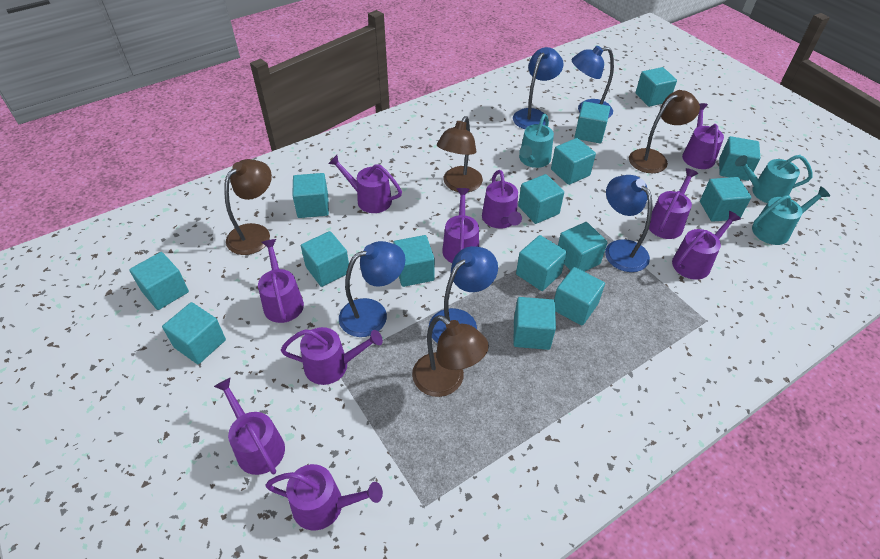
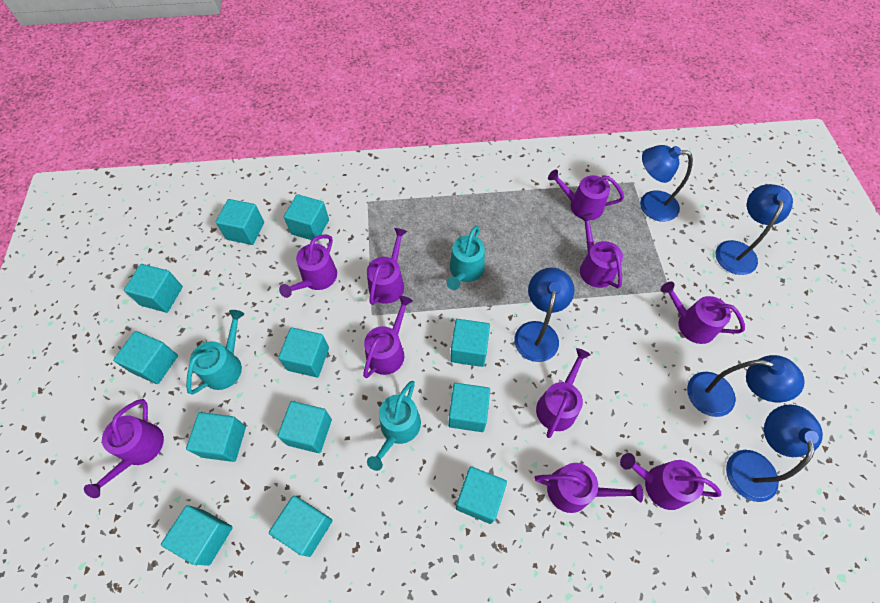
brown lamp: 4 -> 0
turquoise cube: 15 -> 12

